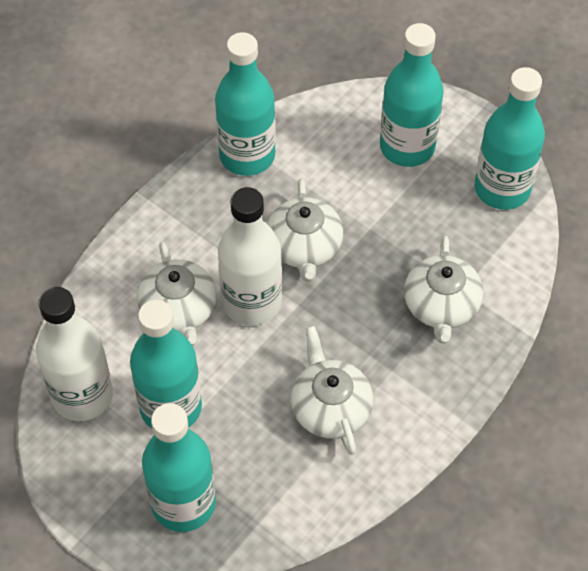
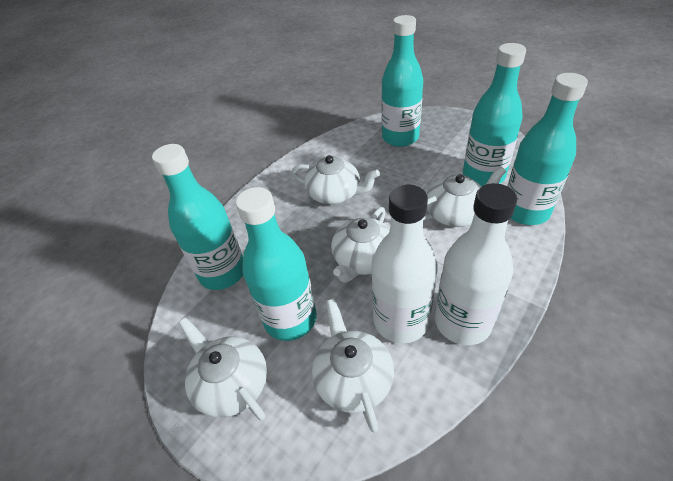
white teapot: 4 -> 5

